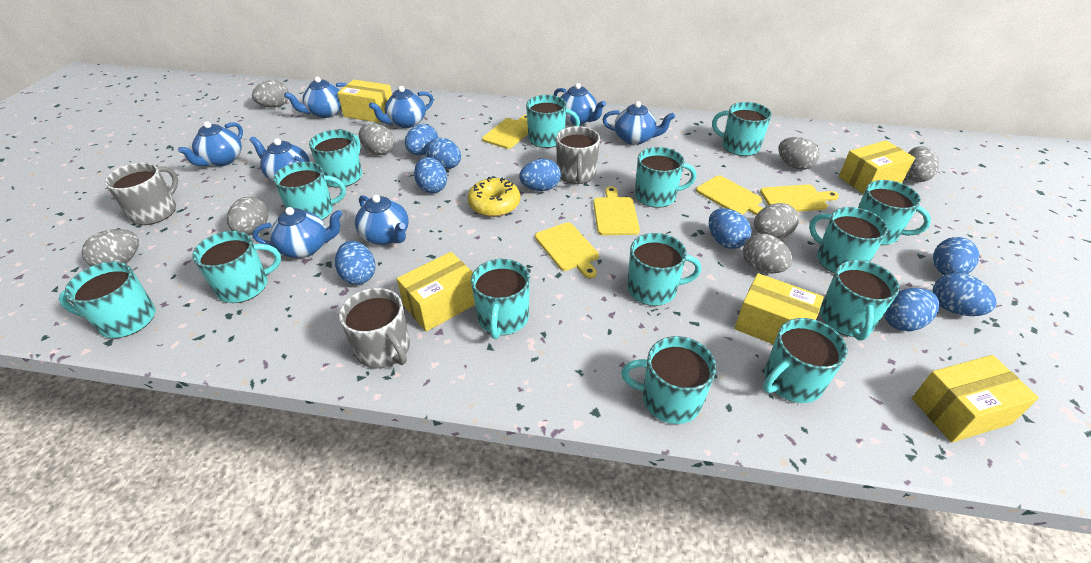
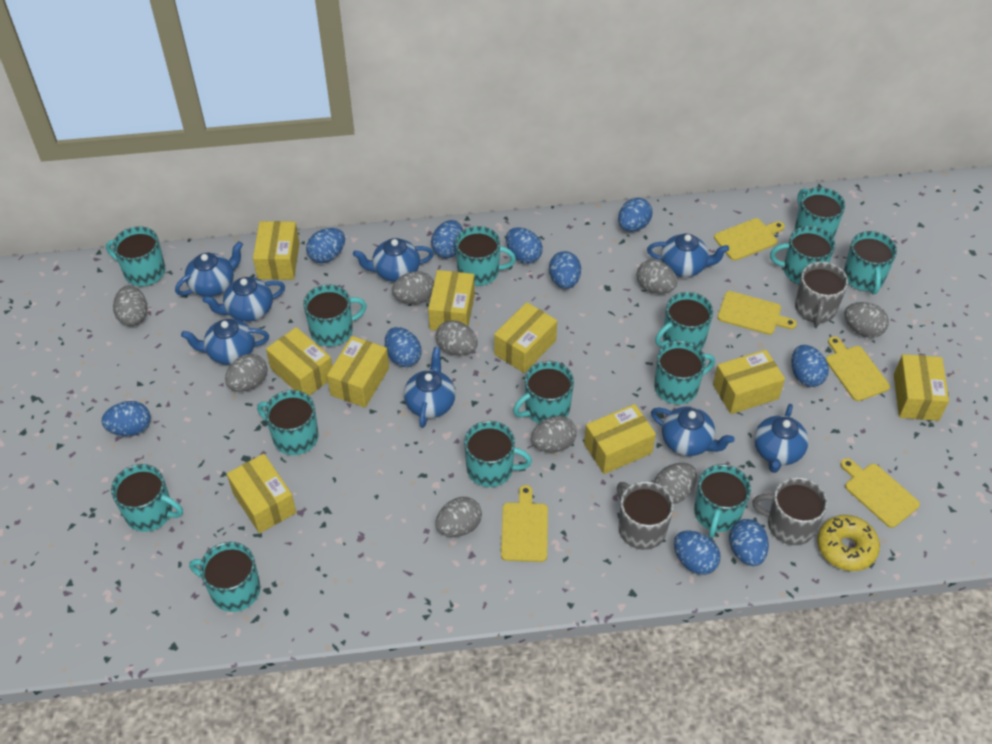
blue egg: 9 -> 10
grey egg: 8 -> 9
yellow box: 5 -> 9

